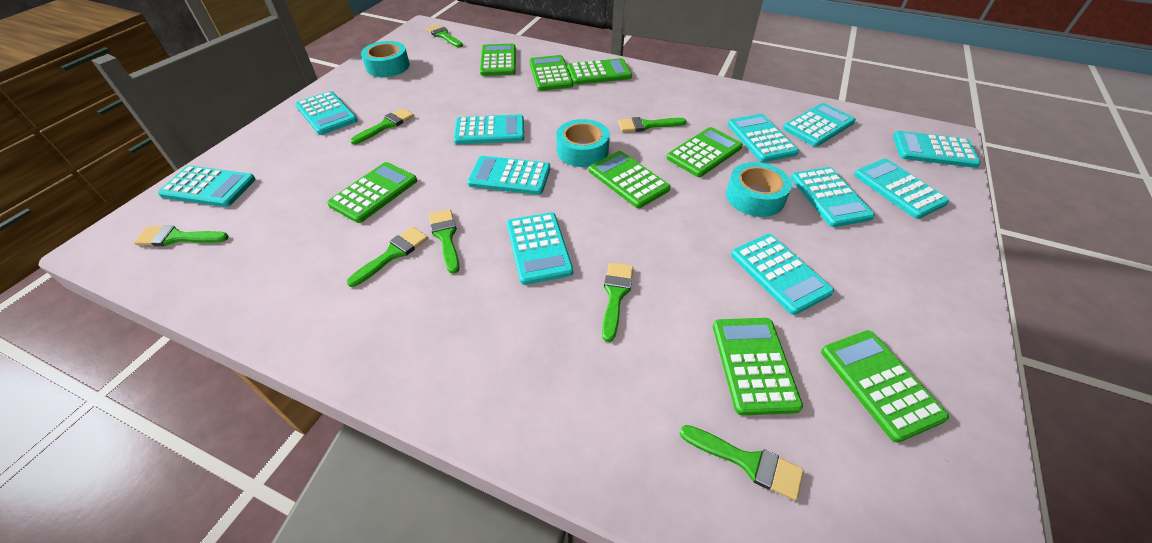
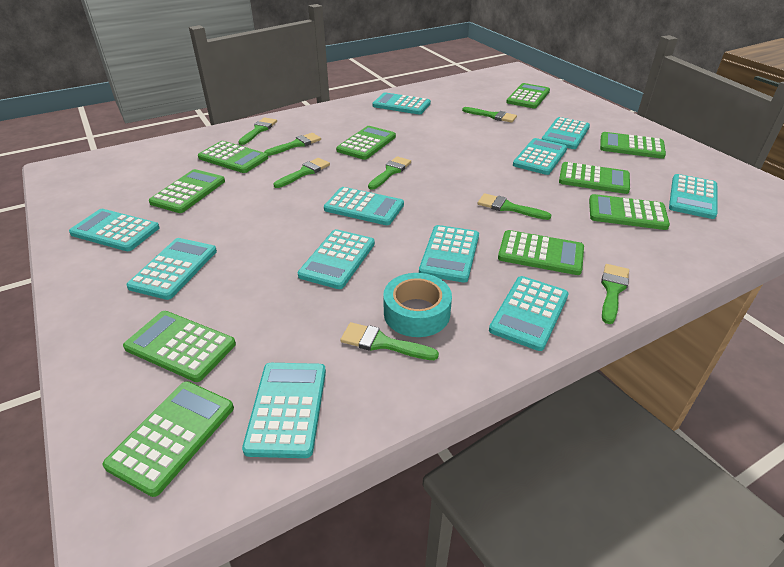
green calculator: 8 -> 10
turquoise tape: 3 -> 1

